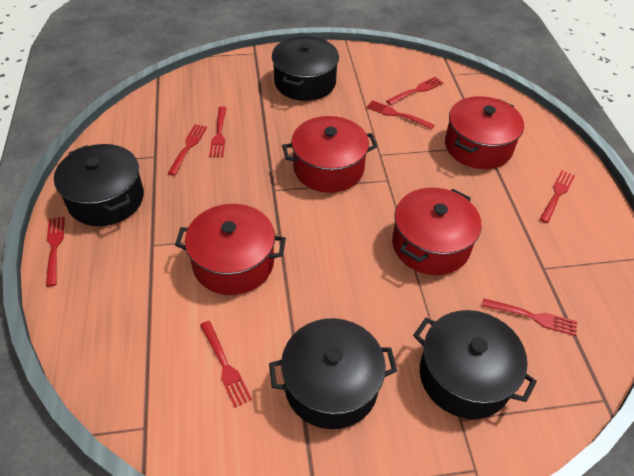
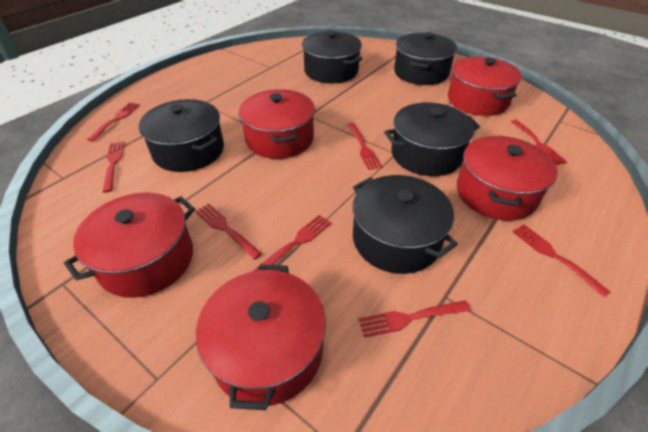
black pot: 4 -> 5
red pot: 4 -> 5

